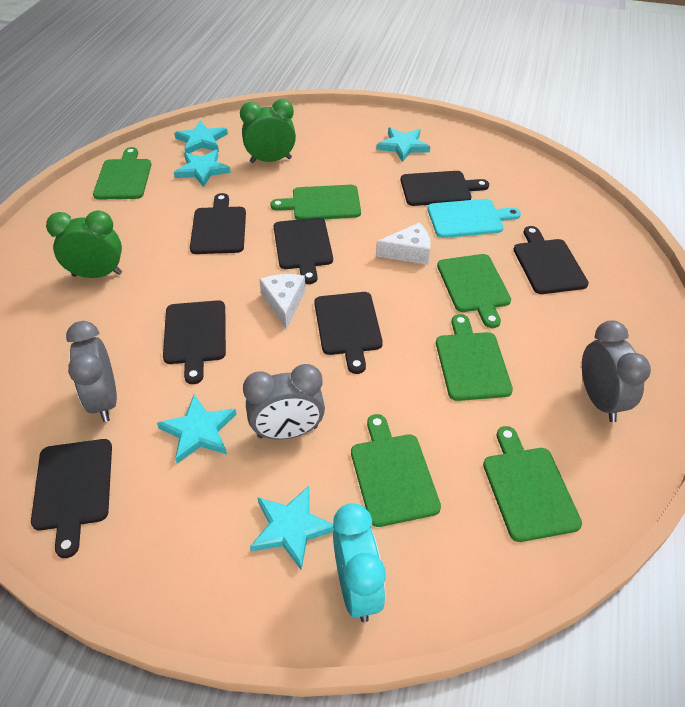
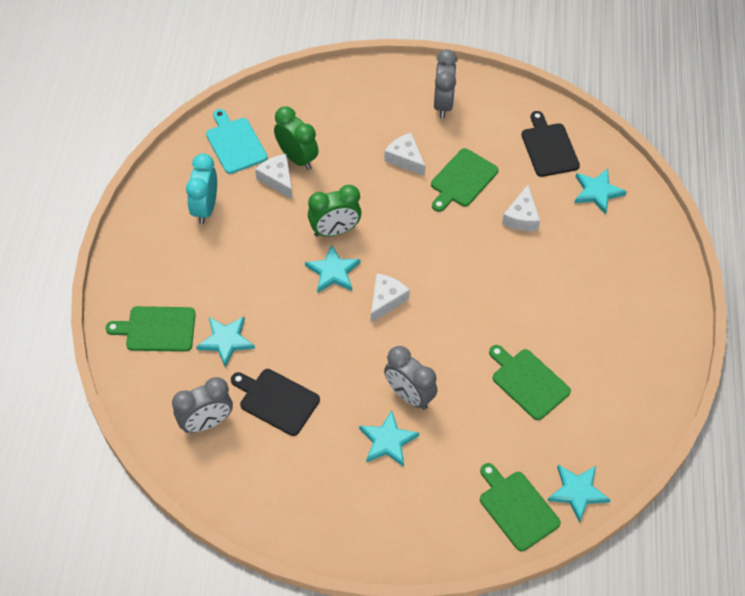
black cutting board: 7 -> 2
green cutting board: 6 -> 4
white cheese: 2 -> 4

